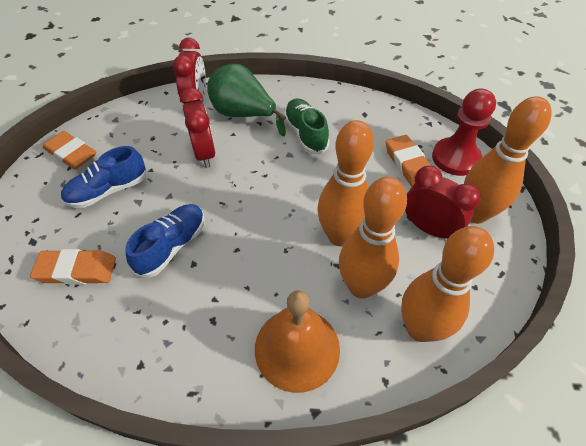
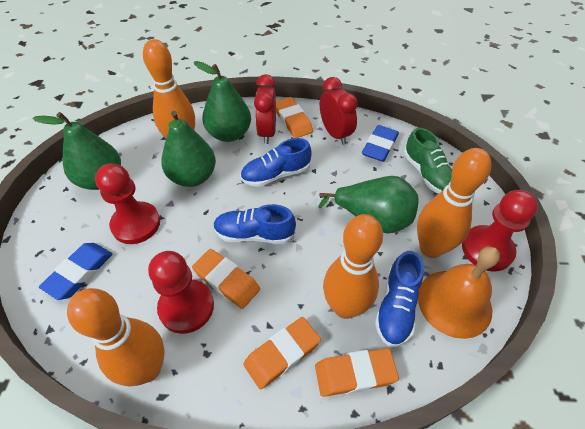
blue eraser: 0 -> 2
blue shoe: 2 -> 3
green pear: 1 -> 4
orange eraser: 3 -> 4
red clock: 3 -> 2
red pawn: 1 -> 3

